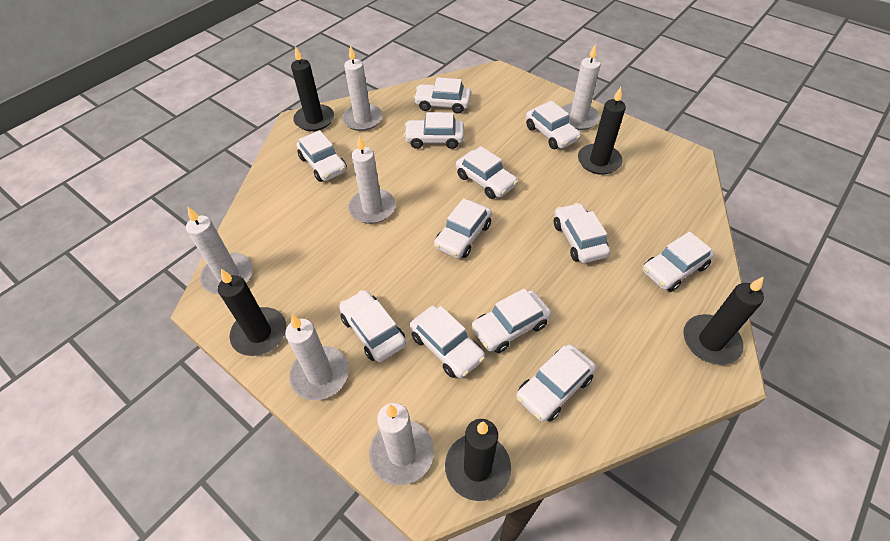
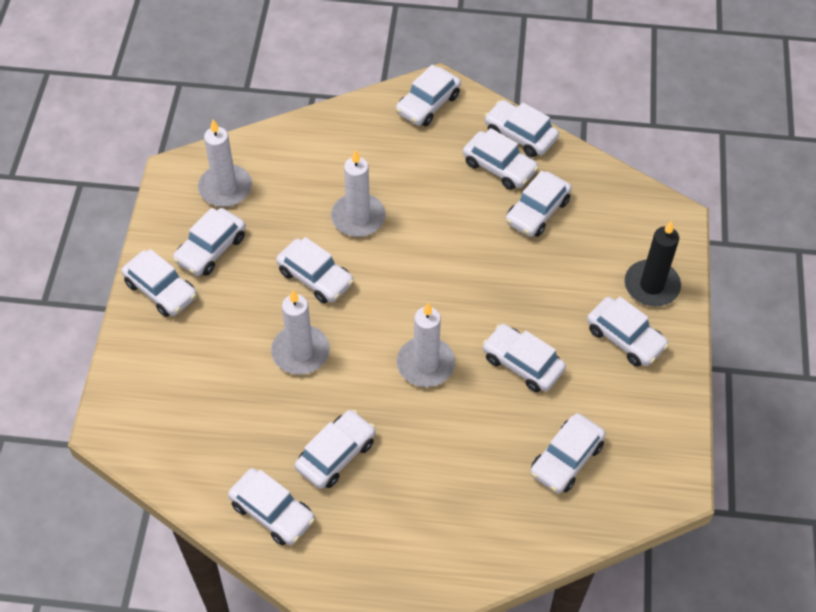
black candle: 5 -> 1
white candle: 6 -> 4

